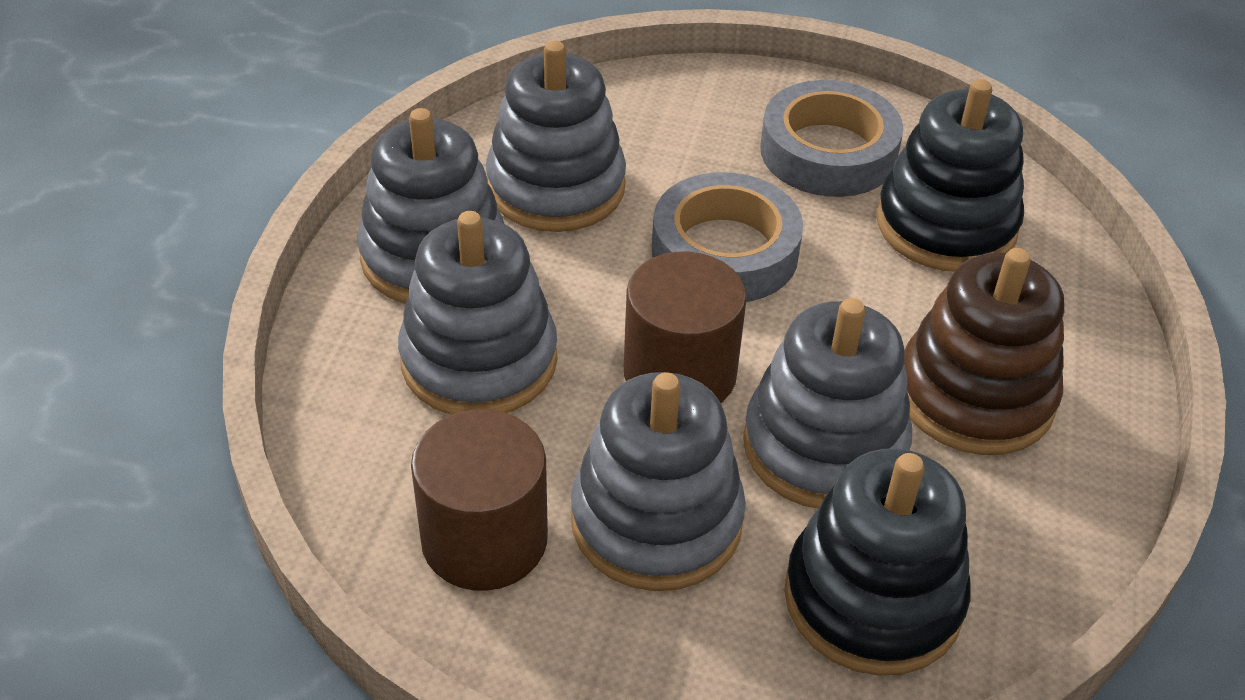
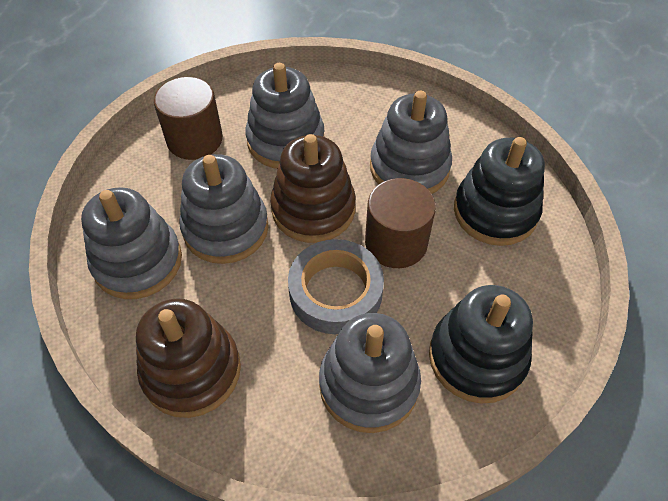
brown stacking toy: 1 -> 2
grey tape: 2 -> 1

